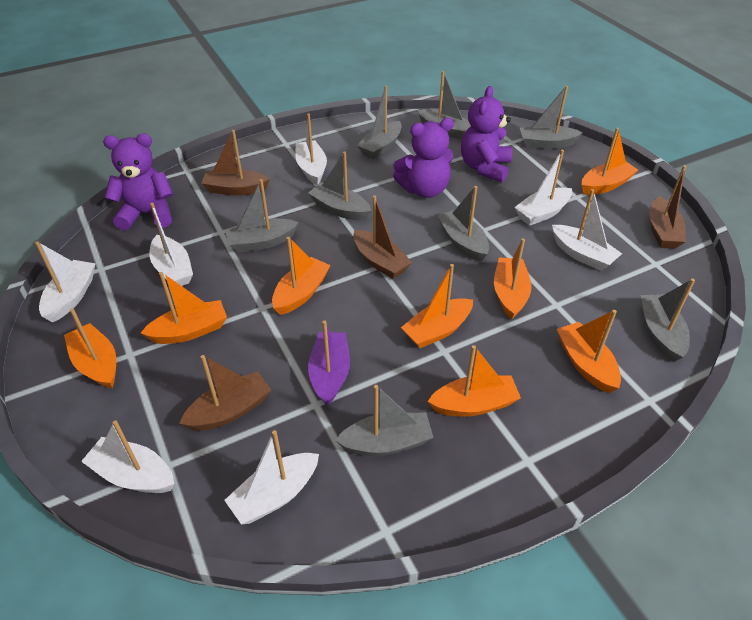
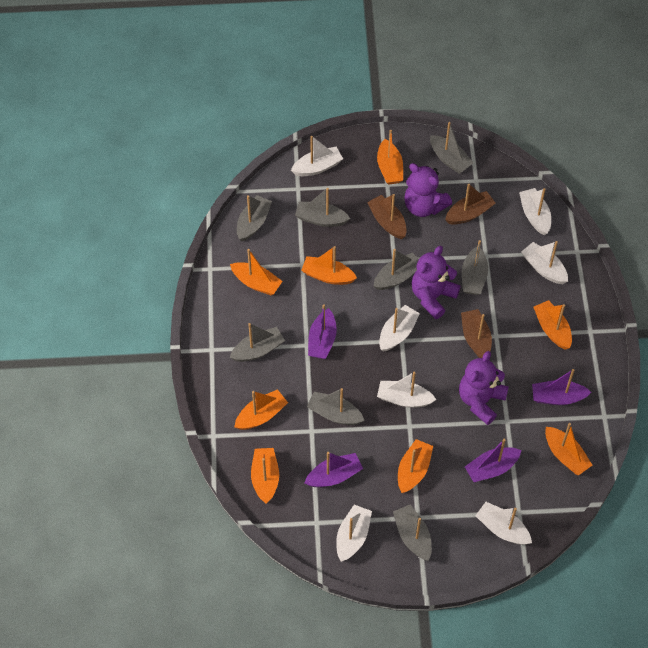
brown boat: 4 -> 3
purple boat: 1 -> 4

